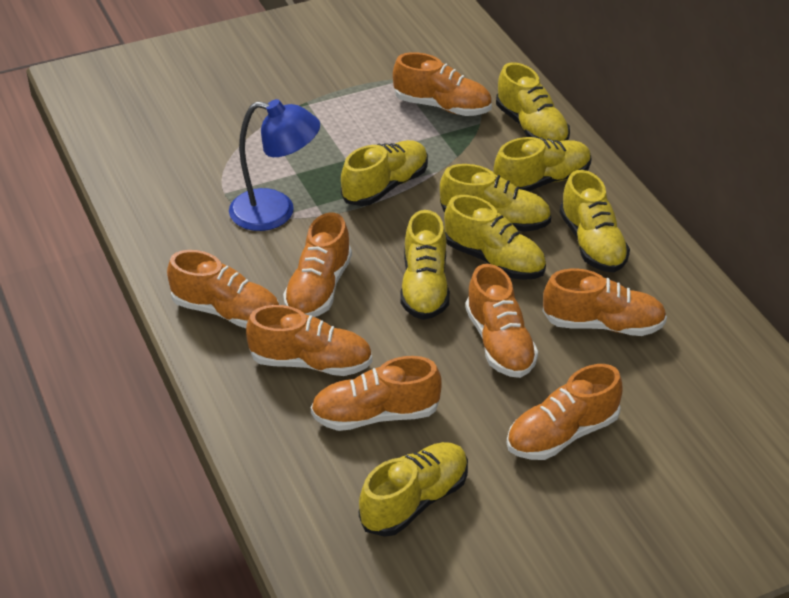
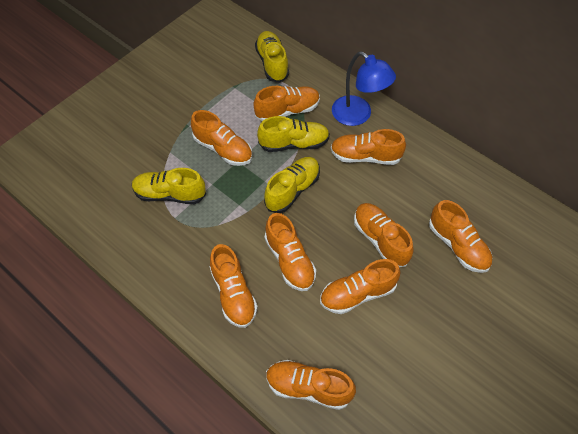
orange shoe: 8 -> 9
yellow shoe: 8 -> 4

